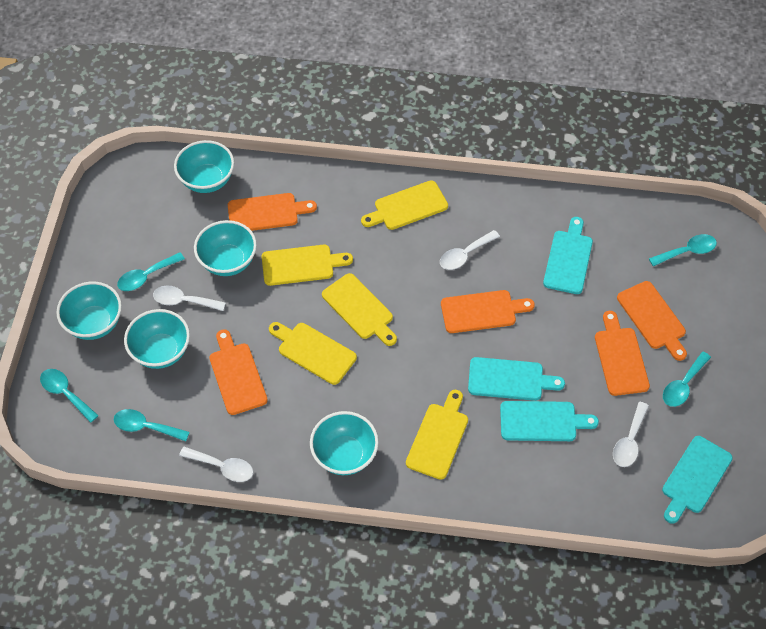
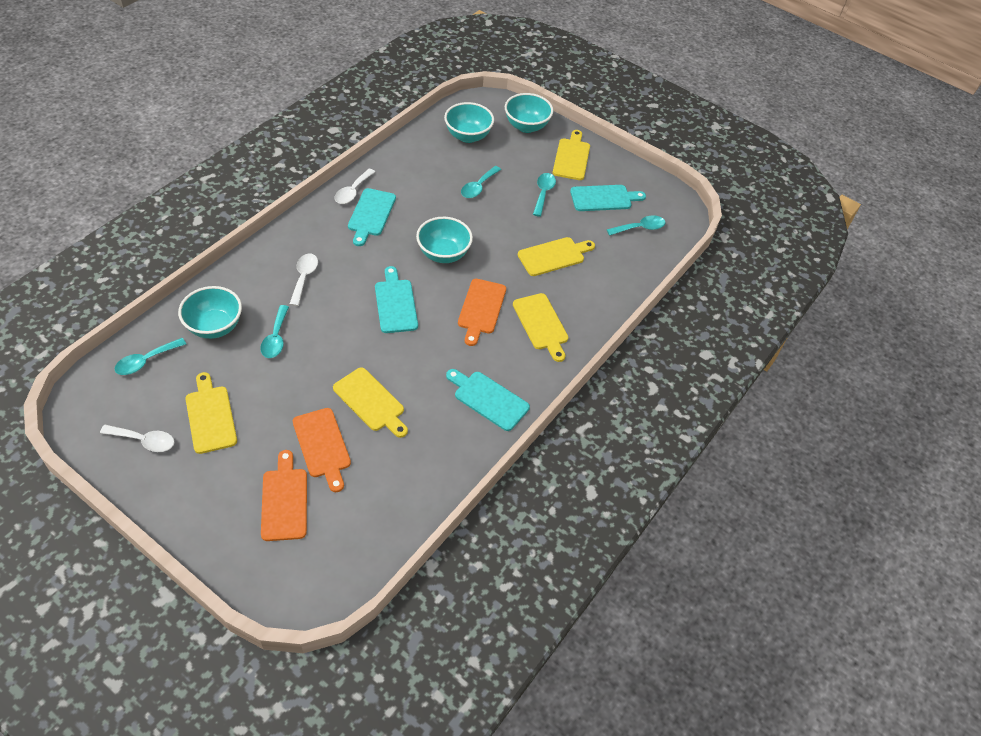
orange cutting board: 5 -> 3
turquoise bowl: 5 -> 4
white spoon: 4 -> 3

